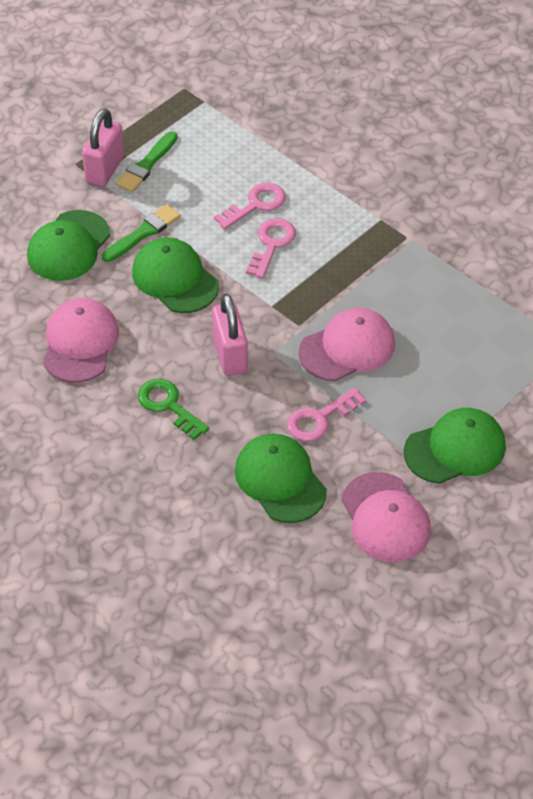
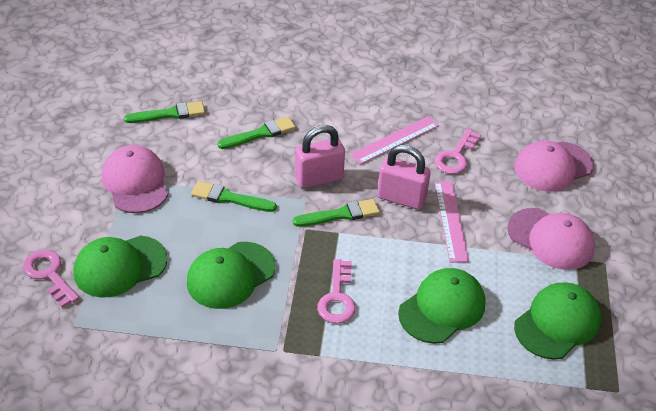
green brush: 2 -> 4
green key: 1 -> 0
pink ruler: 0 -> 2

